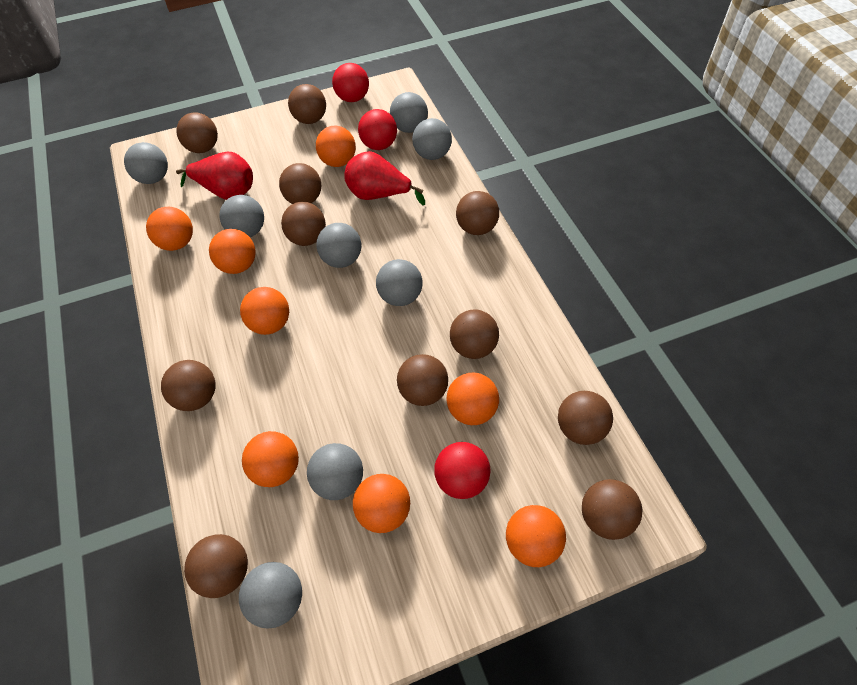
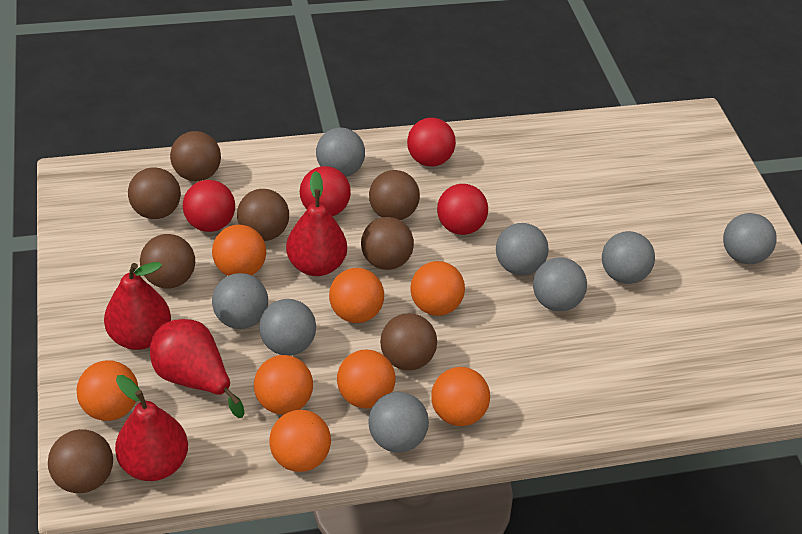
brown ball: 11 -> 8
red ball: 3 -> 4
red pear: 2 -> 4

